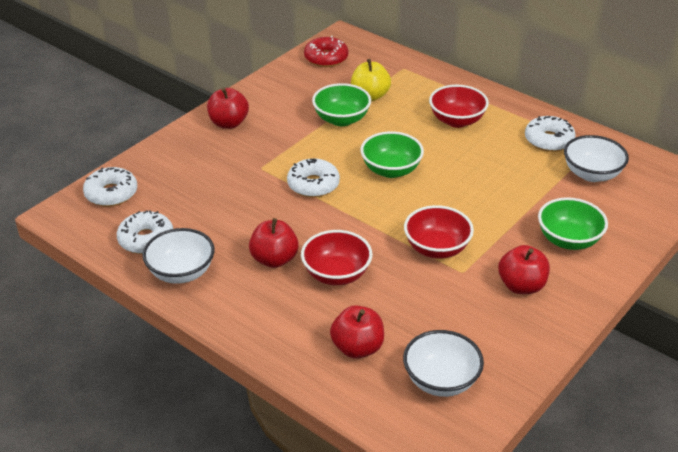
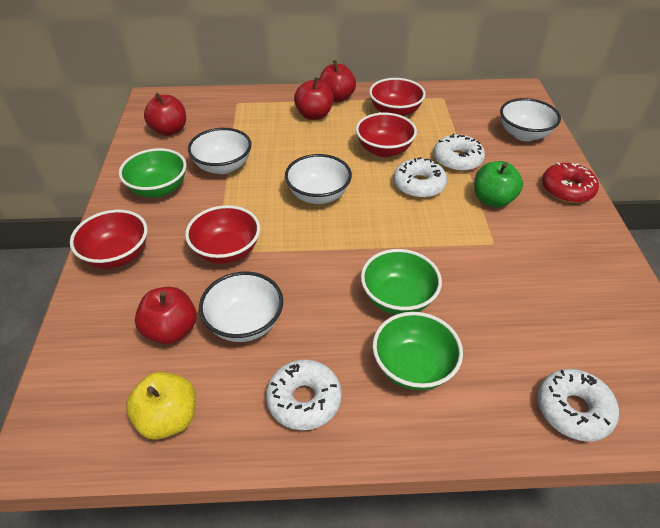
green apple: 0 -> 1
red bowl: 3 -> 4
white bowl: 3 -> 4

